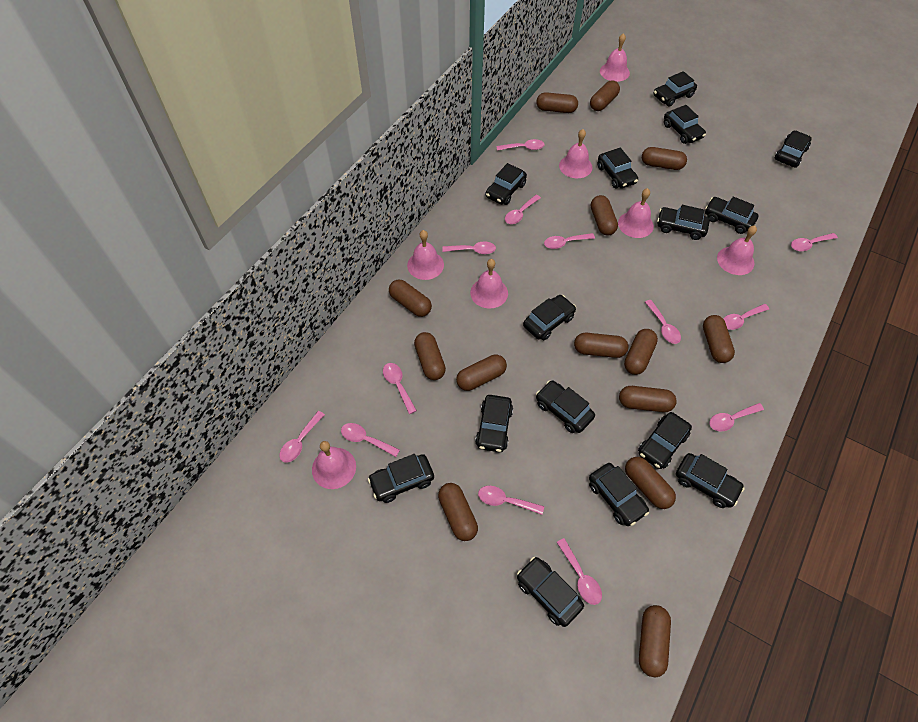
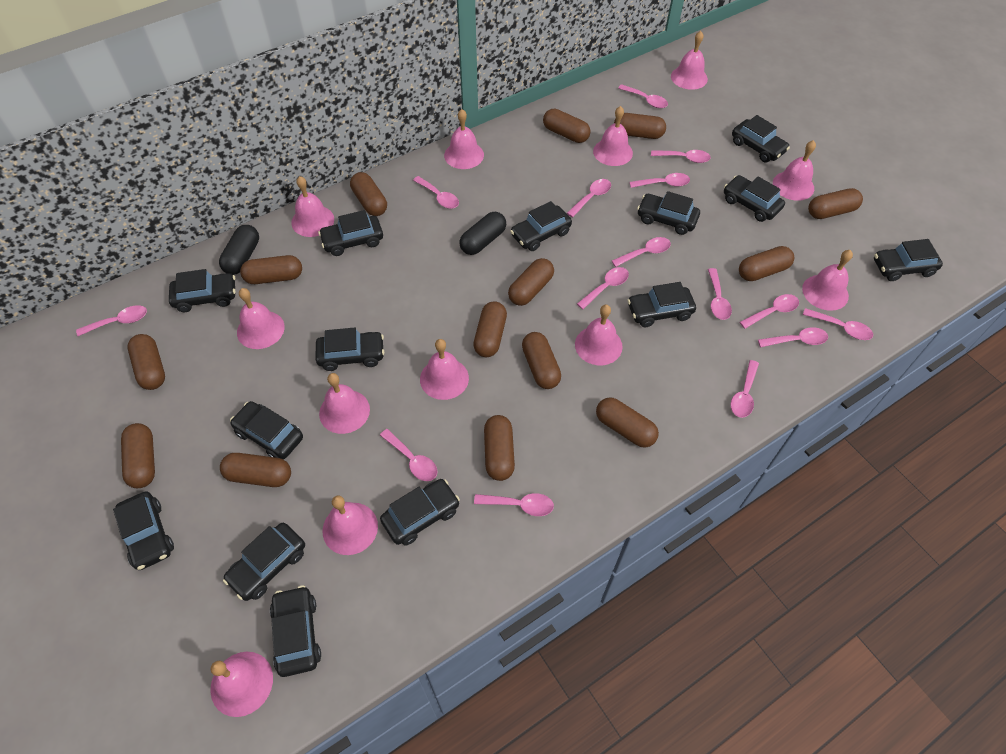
black capsule: 0 -> 2
black car: 15 -> 14
pink bell: 7 -> 12
pink spoon: 13 -> 15

